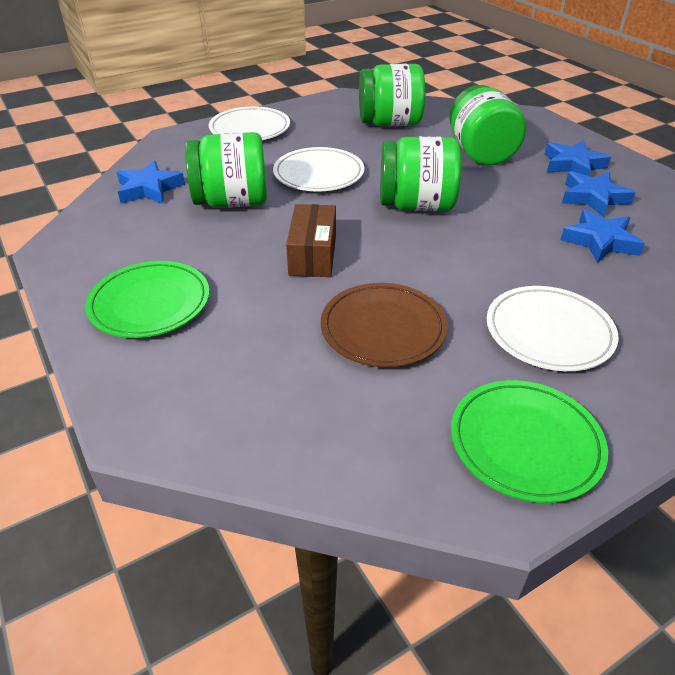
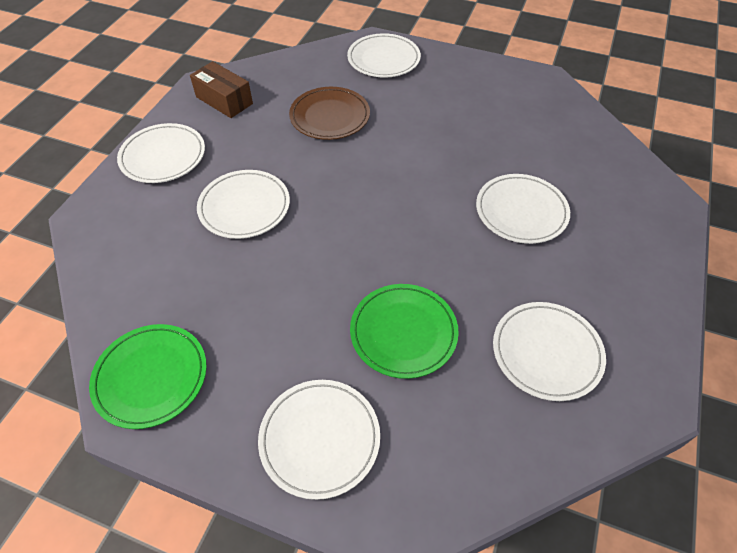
blue star: 4 -> 0
green jar: 4 -> 0
white plate: 3 -> 6

